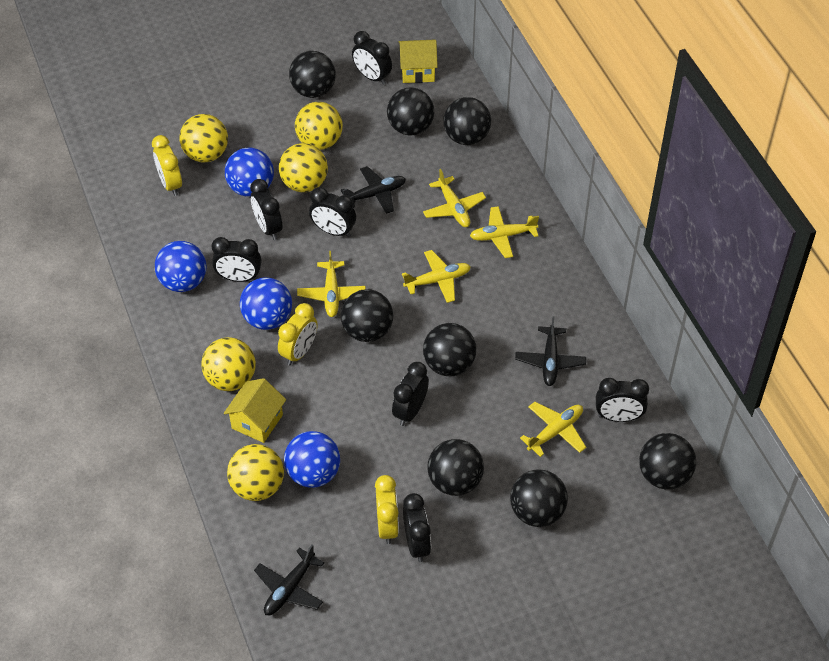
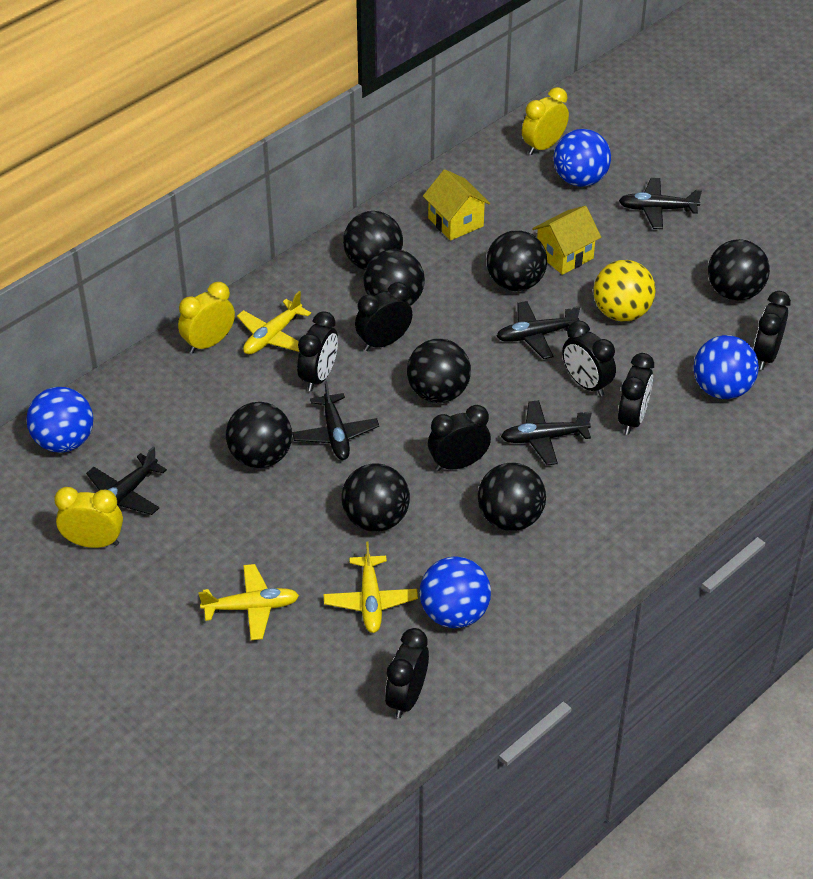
black plane: 3 -> 5
yellow ball: 5 -> 1
yellow plane: 5 -> 3

